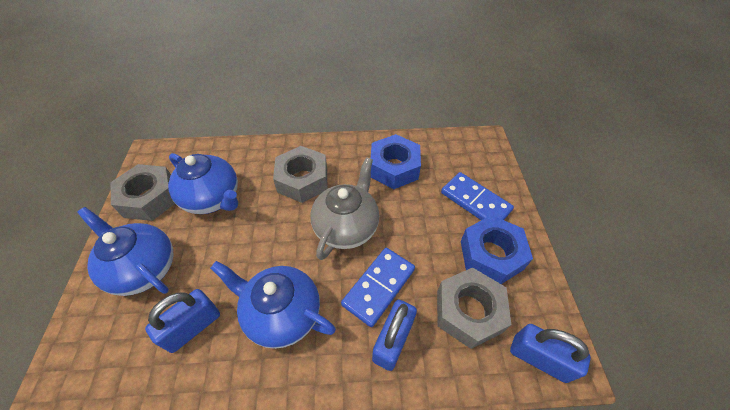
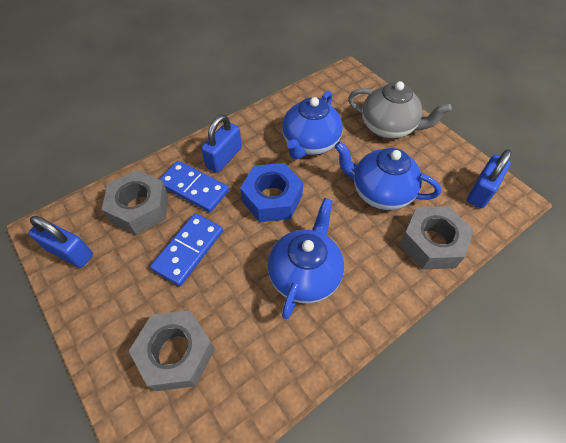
blue nut: 2 -> 1

